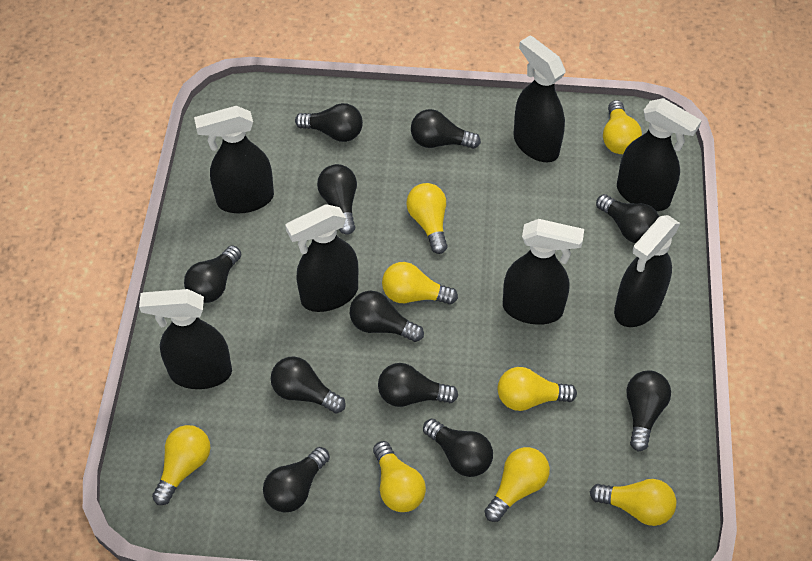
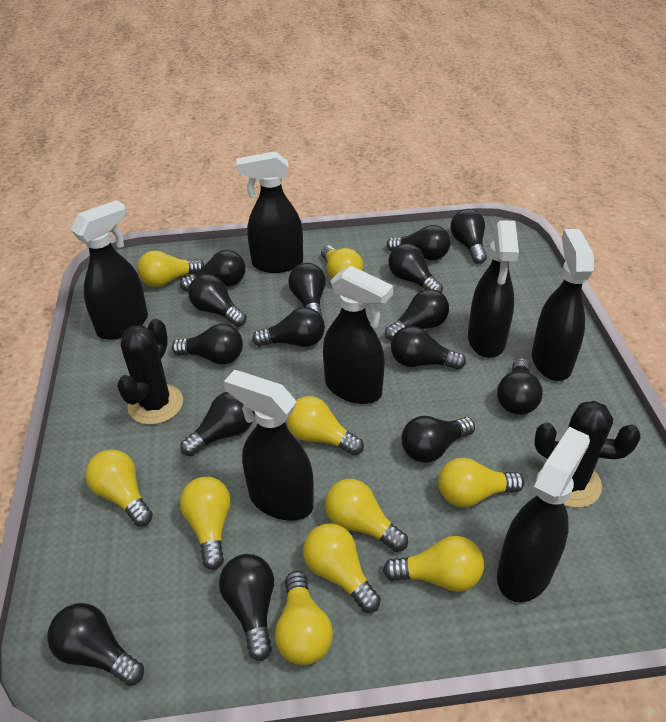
black cactus: 0 -> 2
black light bulb: 11 -> 15
yellow light bulb: 8 -> 10

